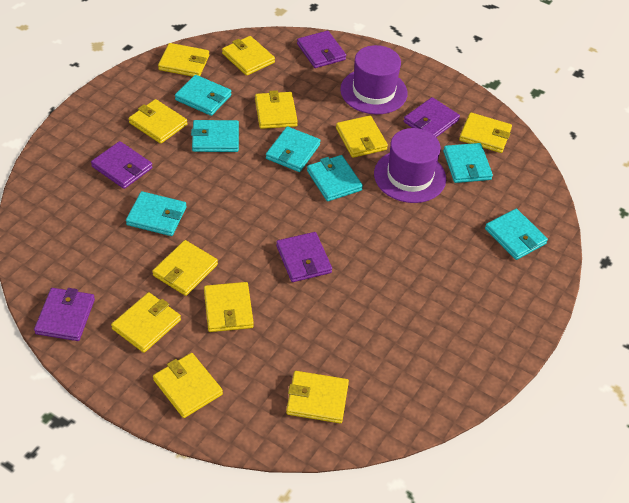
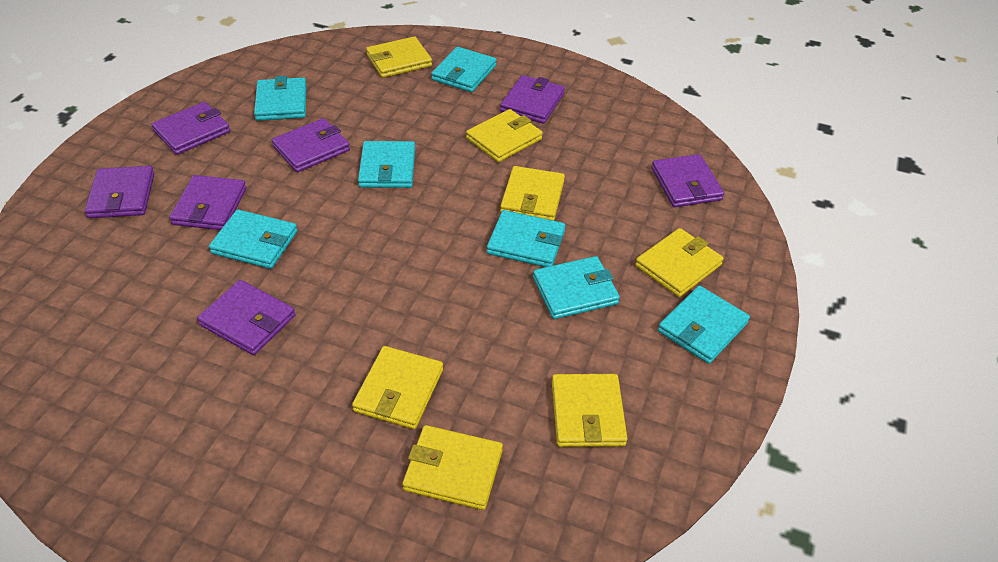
purple hat: 2 -> 0
purple wallet: 5 -> 7
yellow wallet: 11 -> 7

